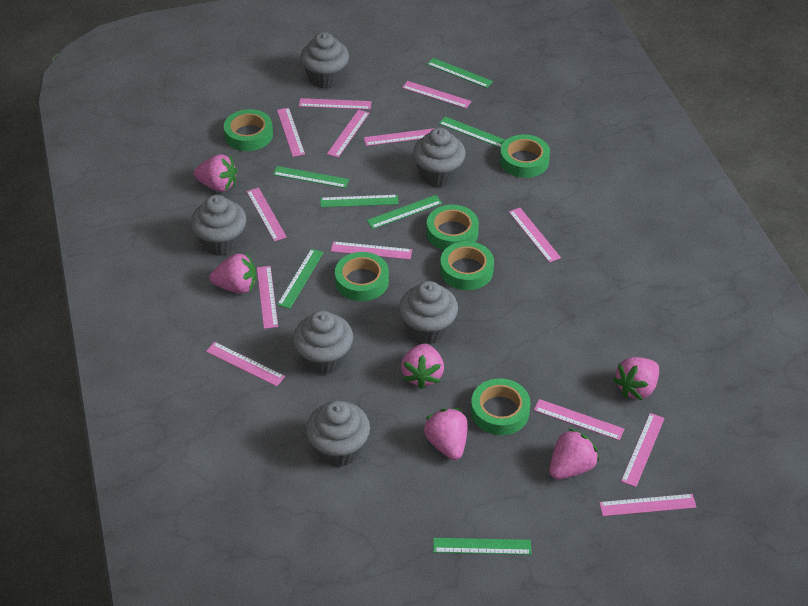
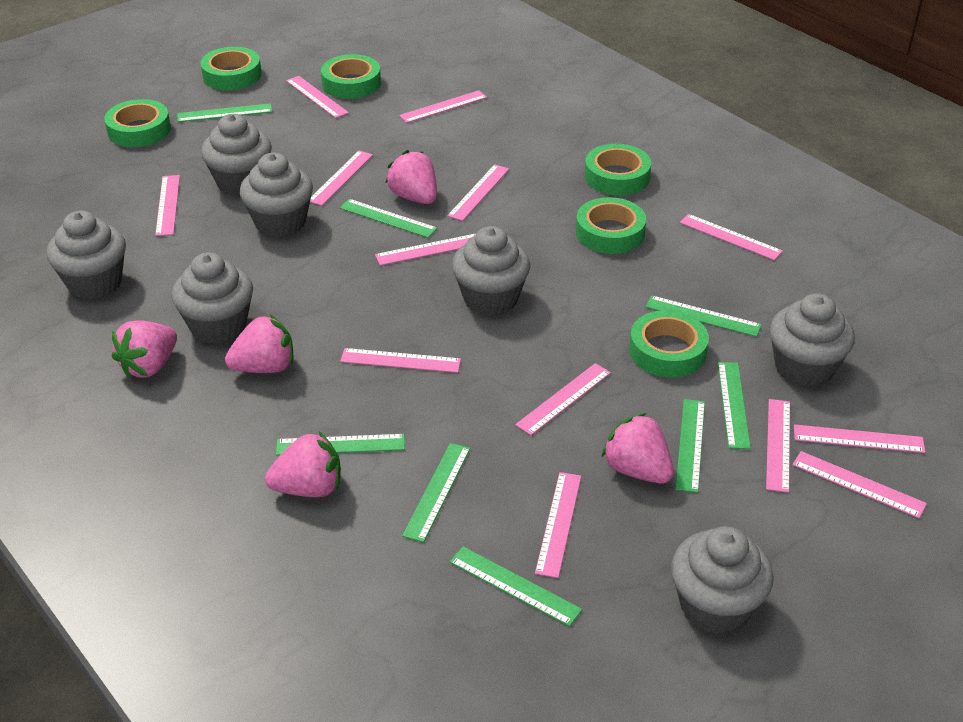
green ruler: 7 -> 8
grey cupcake: 6 -> 7
pink strawberry: 6 -> 5

